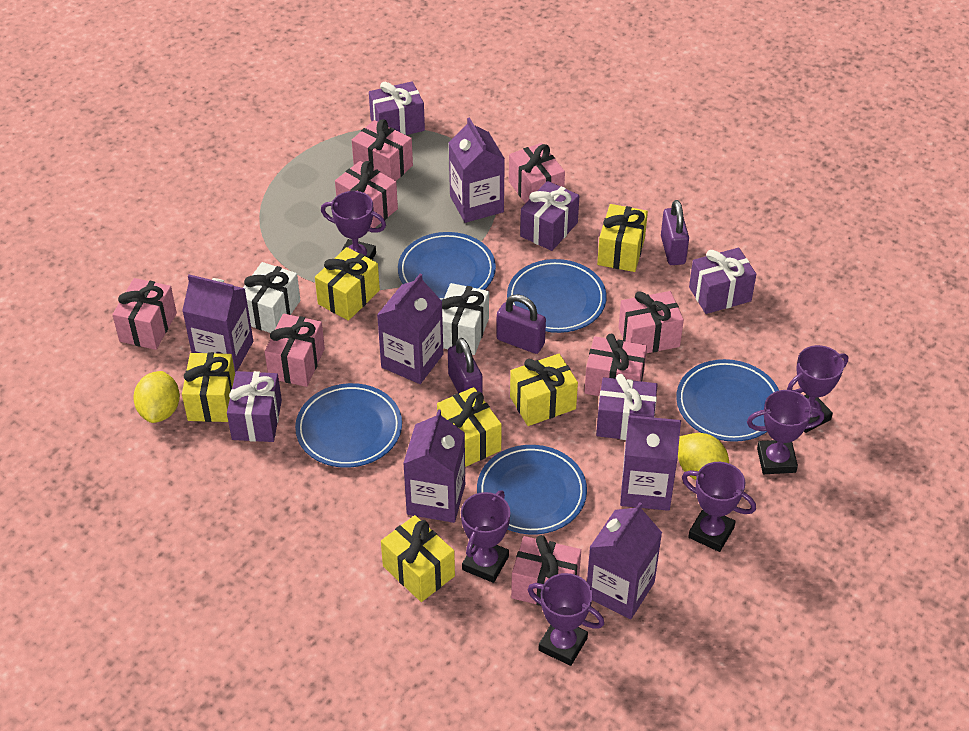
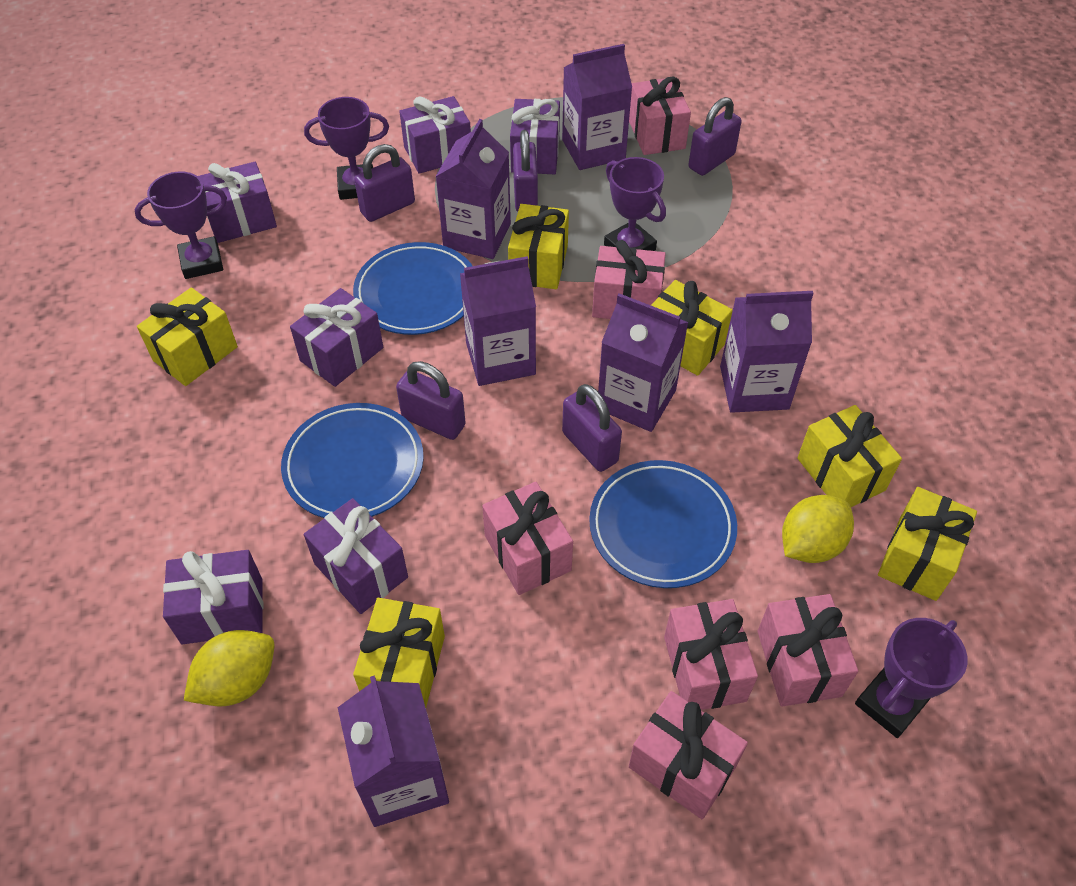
blue plate: 5 -> 3
pink gift: 8 -> 6
purple gift: 5 -> 6
purple padlock: 3 -> 5
purple trophy: 6 -> 4
white gift: 2 -> 0

